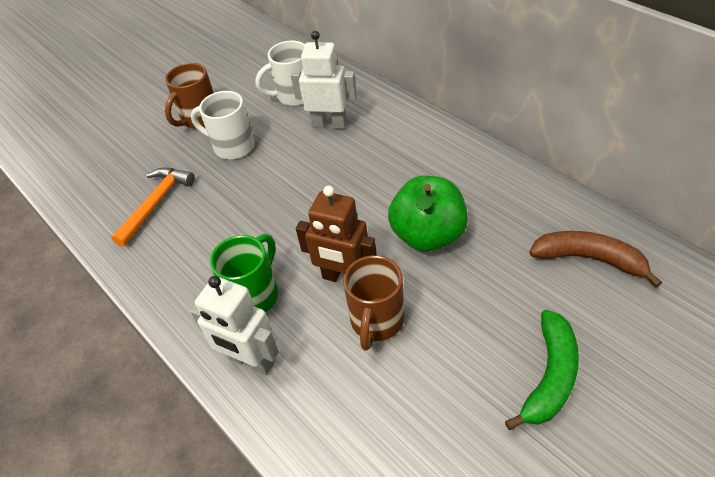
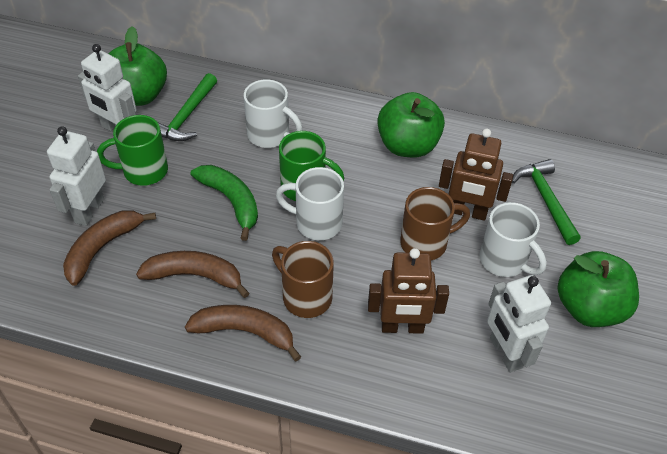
brown banana: 1 -> 3
brown robot: 1 -> 2
green apple: 1 -> 3
green hammer: 0 -> 2
green mug: 1 -> 2
orange hammer: 1 -> 0
white mug: 2 -> 3
white robot: 2 -> 3

